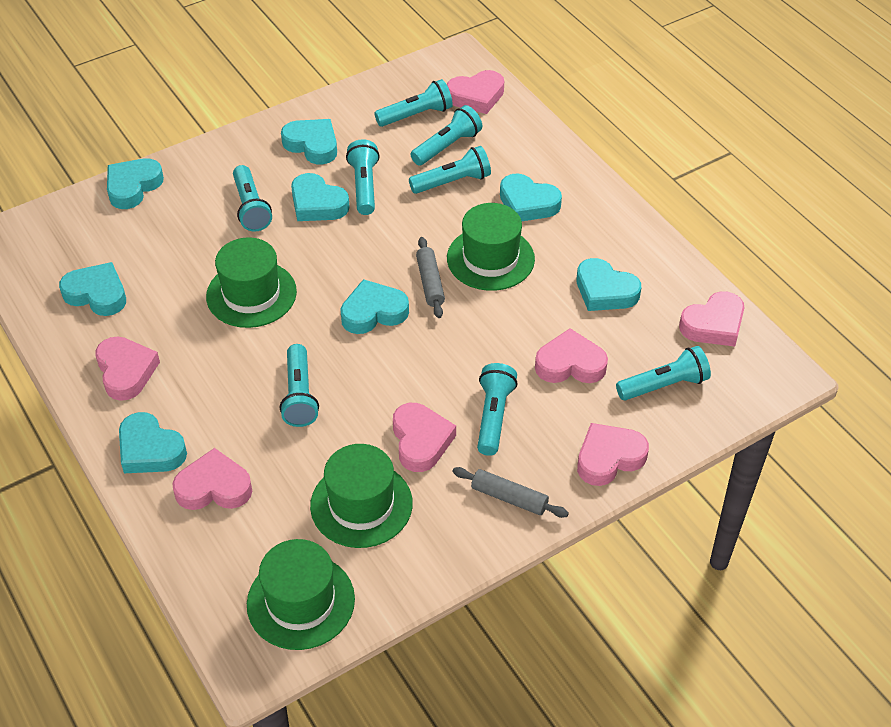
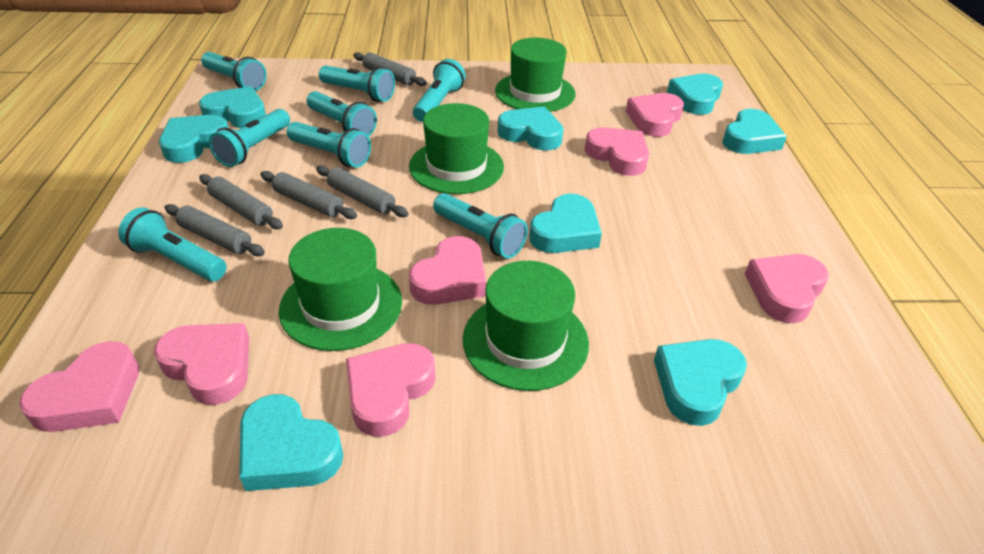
grey rolling pin: 2 -> 5

